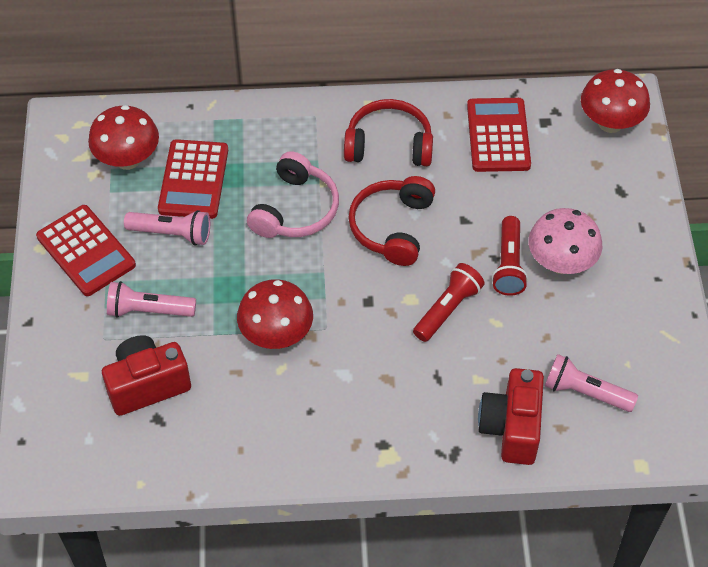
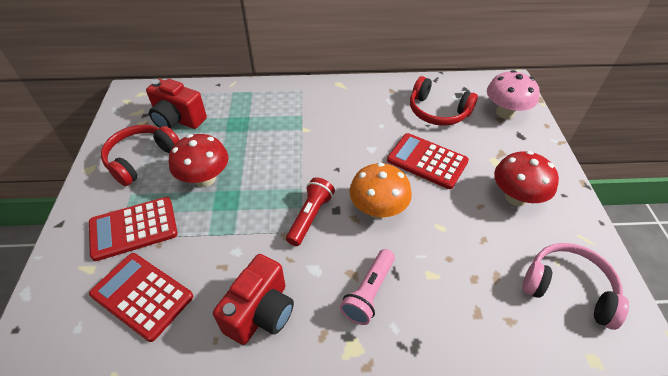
orange mushroom: 0 -> 1
pink flashlight: 3 -> 1
red flashlight: 2 -> 1
red mushroom: 3 -> 2

